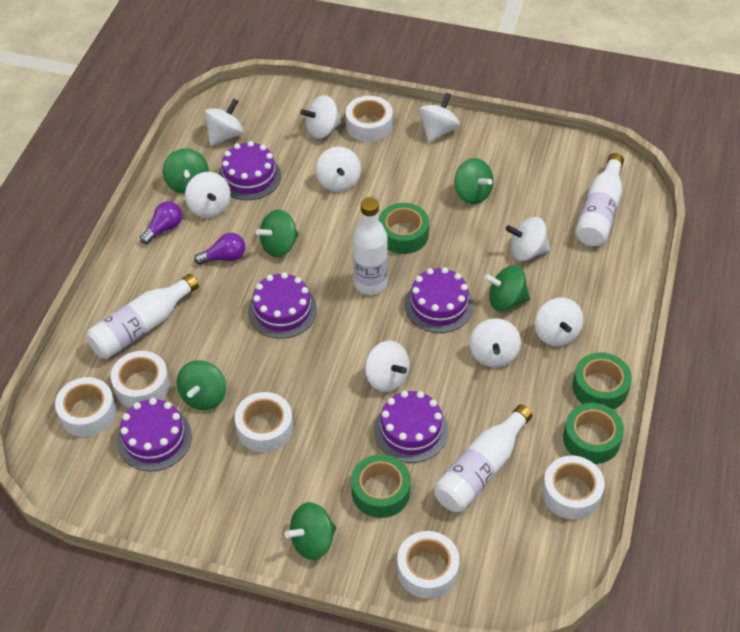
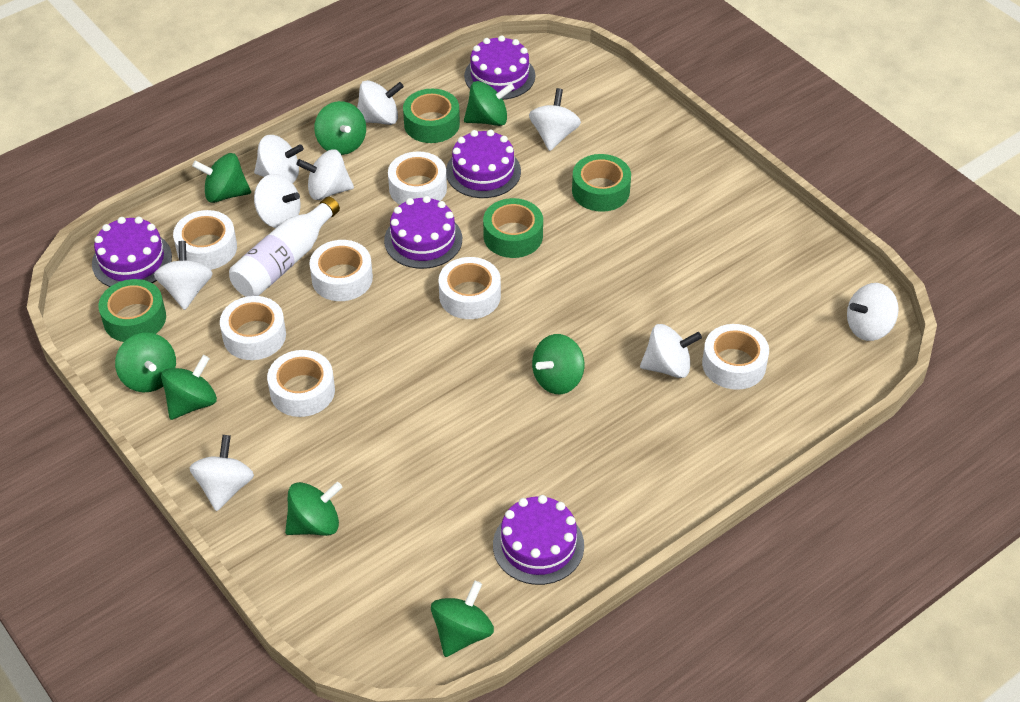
green spinning top: 6 -> 8
purple light bulb: 2 -> 0
white bottle: 4 -> 1
white tape: 6 -> 7

